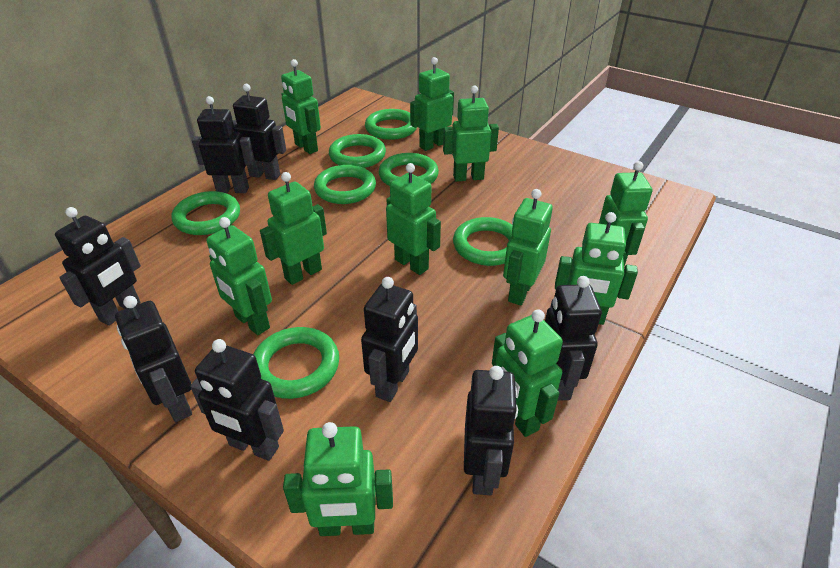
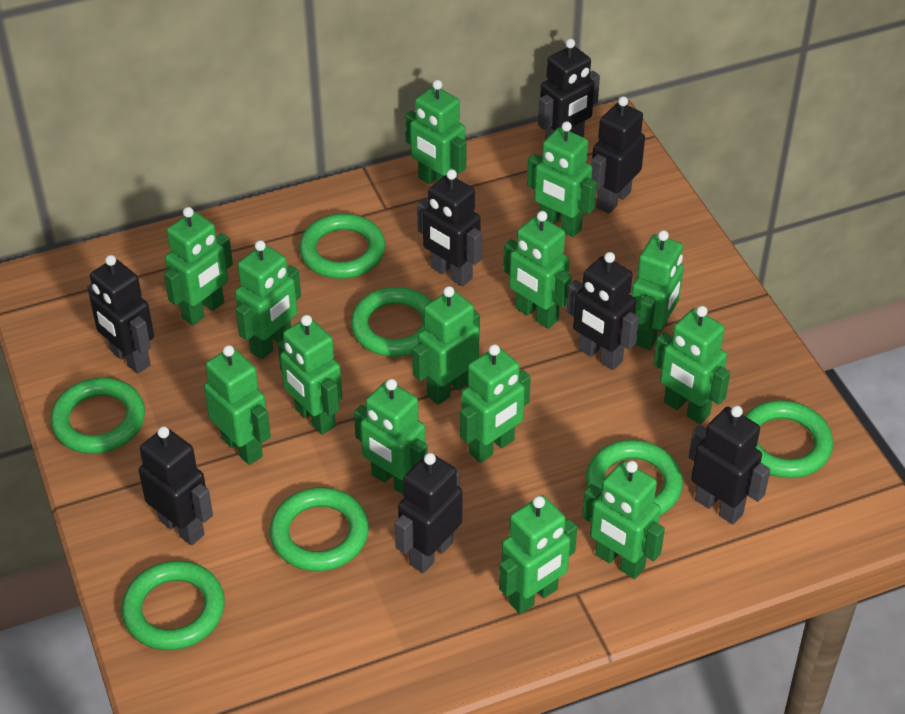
green robot: 11 -> 14

